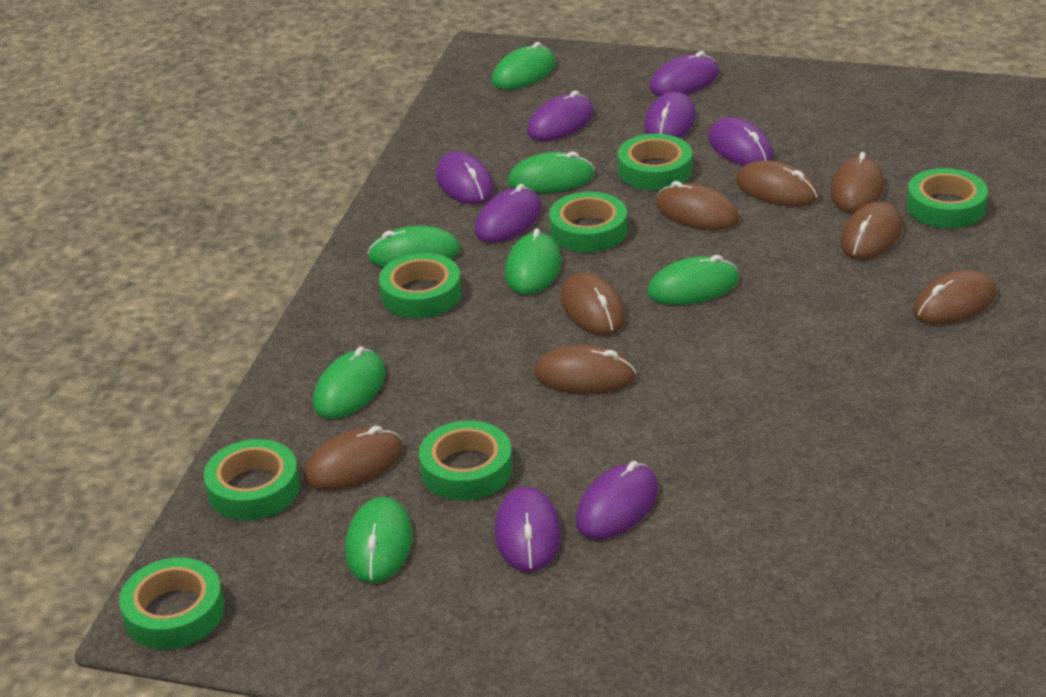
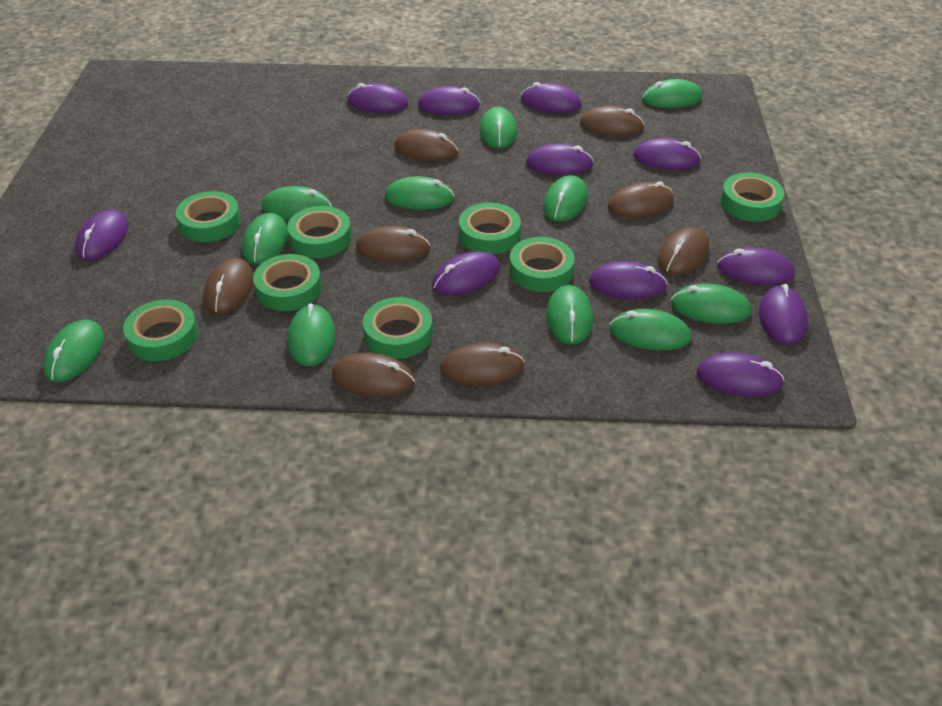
green mouse: 7 -> 11
green tape: 7 -> 8
purple mouse: 8 -> 11

